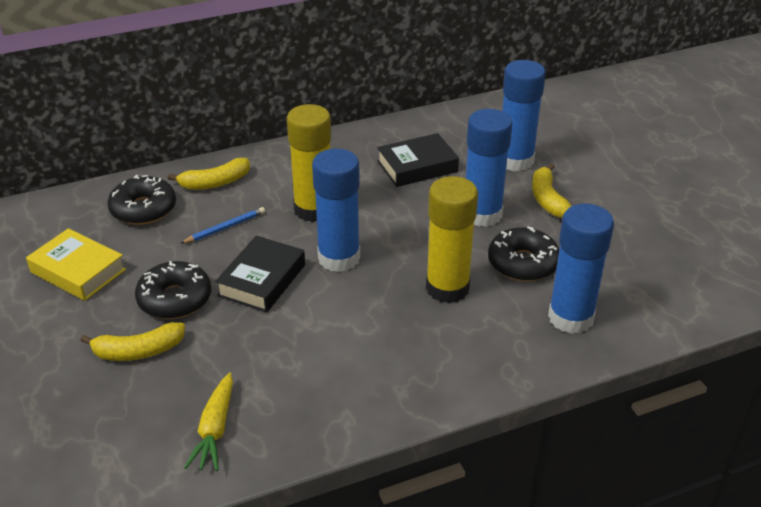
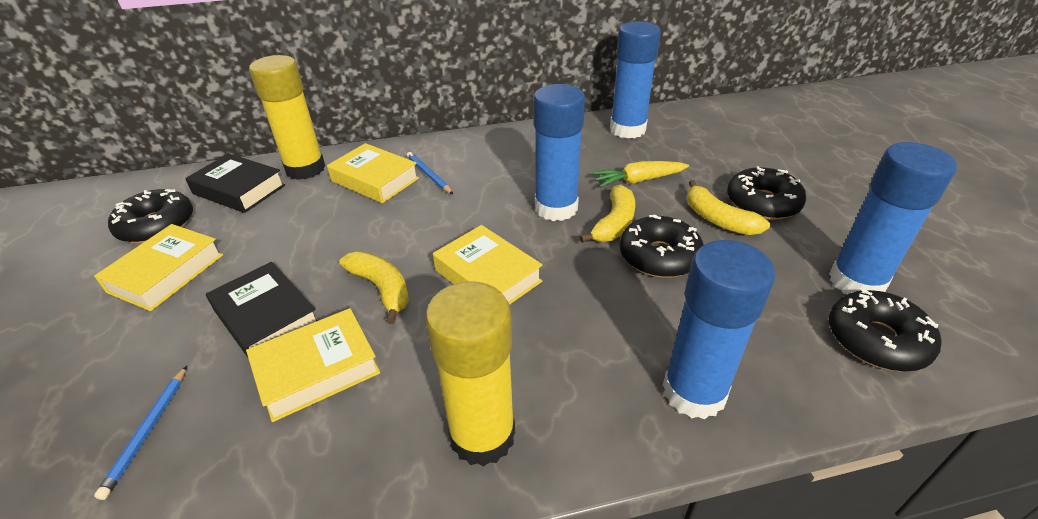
black donut: 3 -> 4
blue pencil: 1 -> 2
yellow book: 1 -> 4

